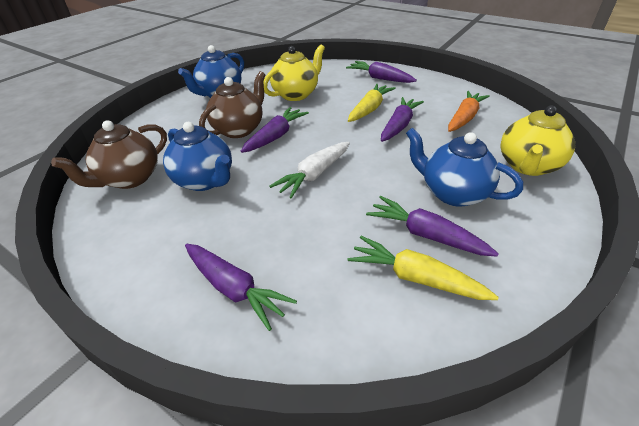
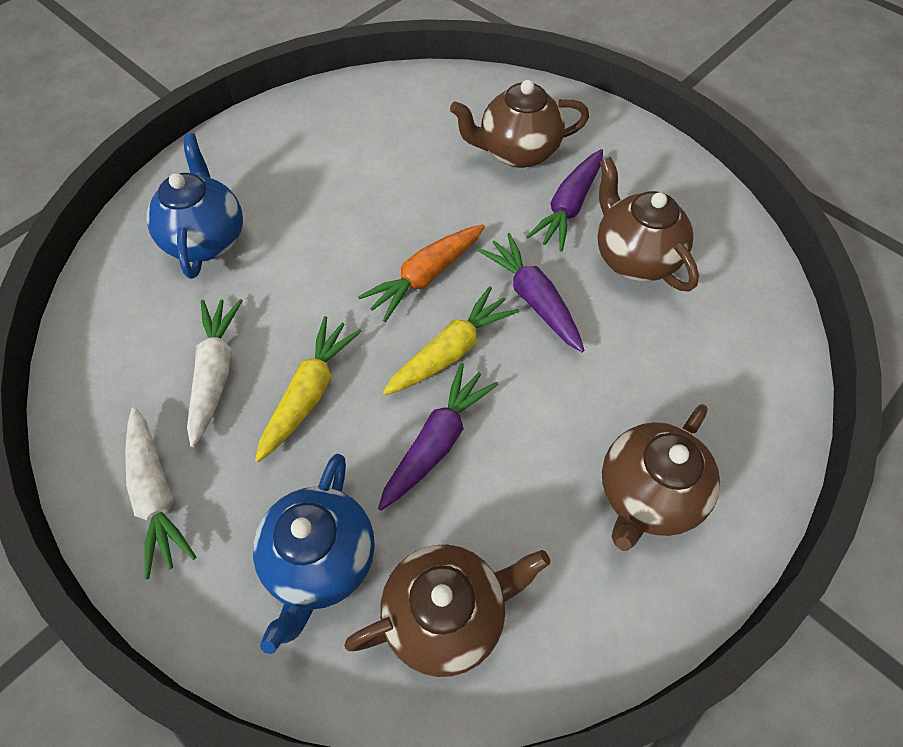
blue teapot: 3 -> 2
brown teapot: 2 -> 4
purple carrot: 5 -> 3
white carrot: 1 -> 2
yellow teapot: 2 -> 0

